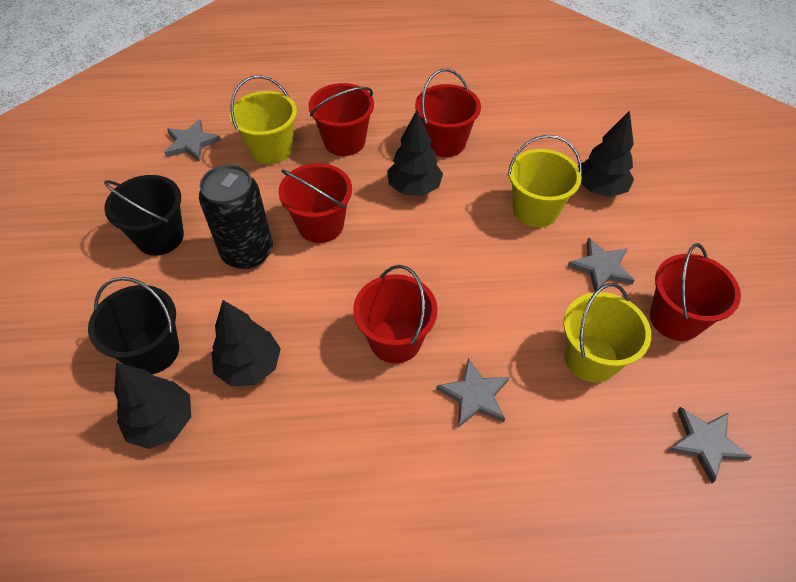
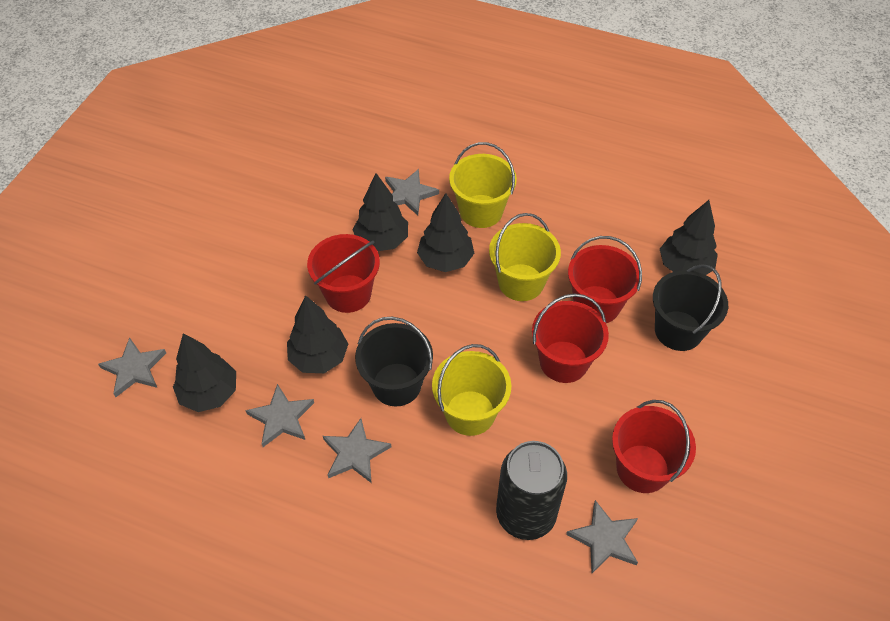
black tree: 4 -> 5
grey star: 4 -> 5
red bucket: 5 -> 4

